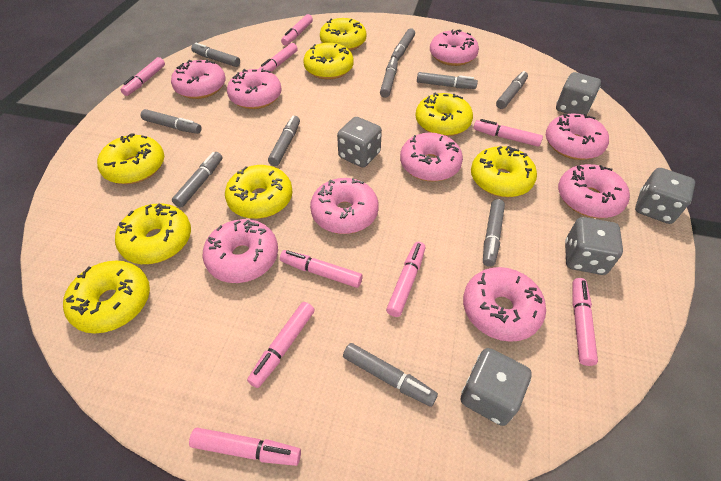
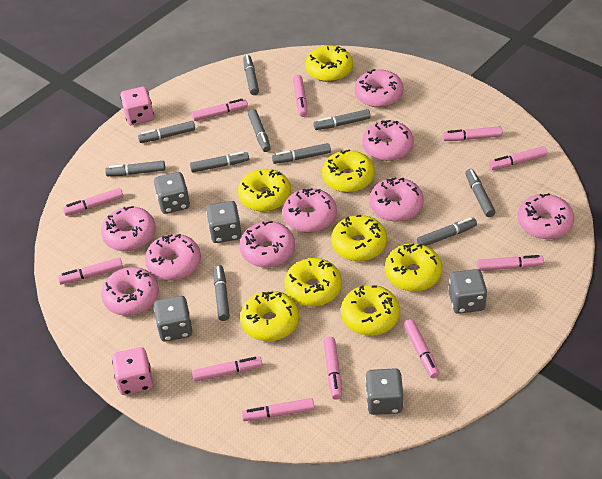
pink dice: 0 -> 2
pink marker: 9 -> 11

